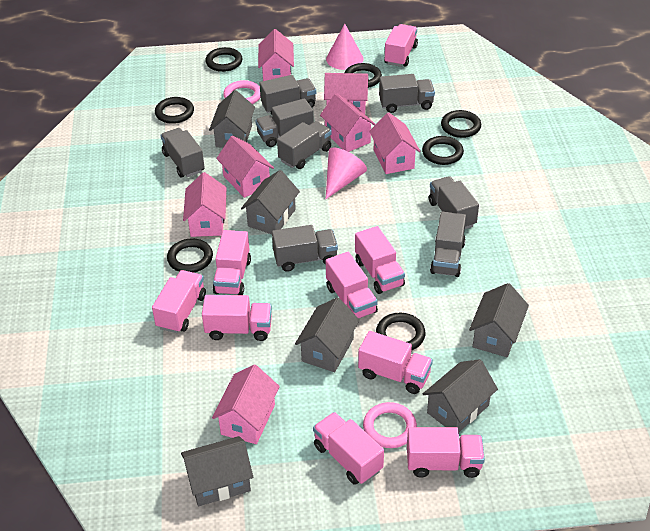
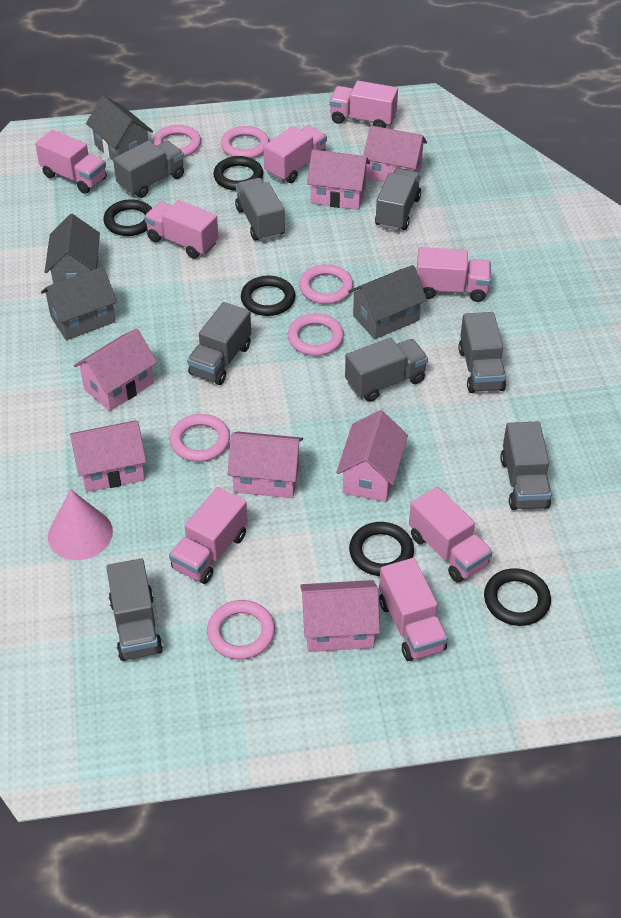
black ring: 7 -> 5
grey house: 6 -> 4
pink cone: 2 -> 1
pink ring: 2 -> 6
pink truck: 9 -> 8

